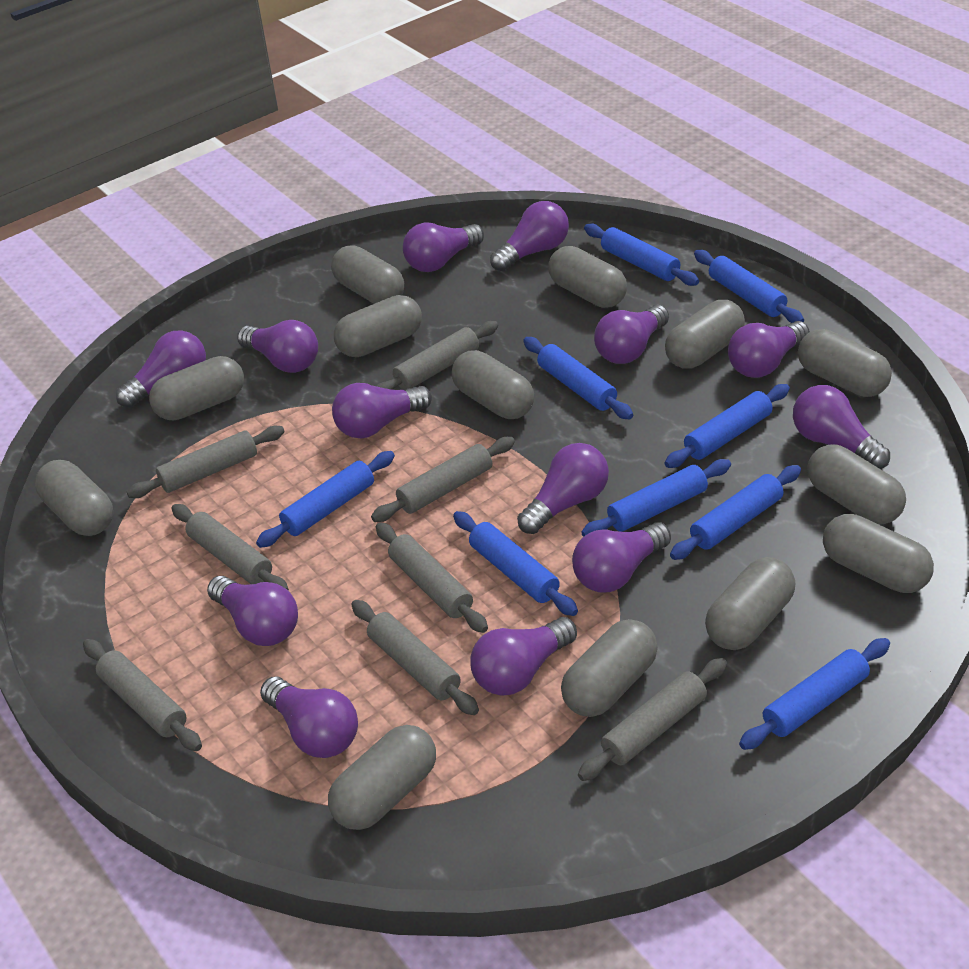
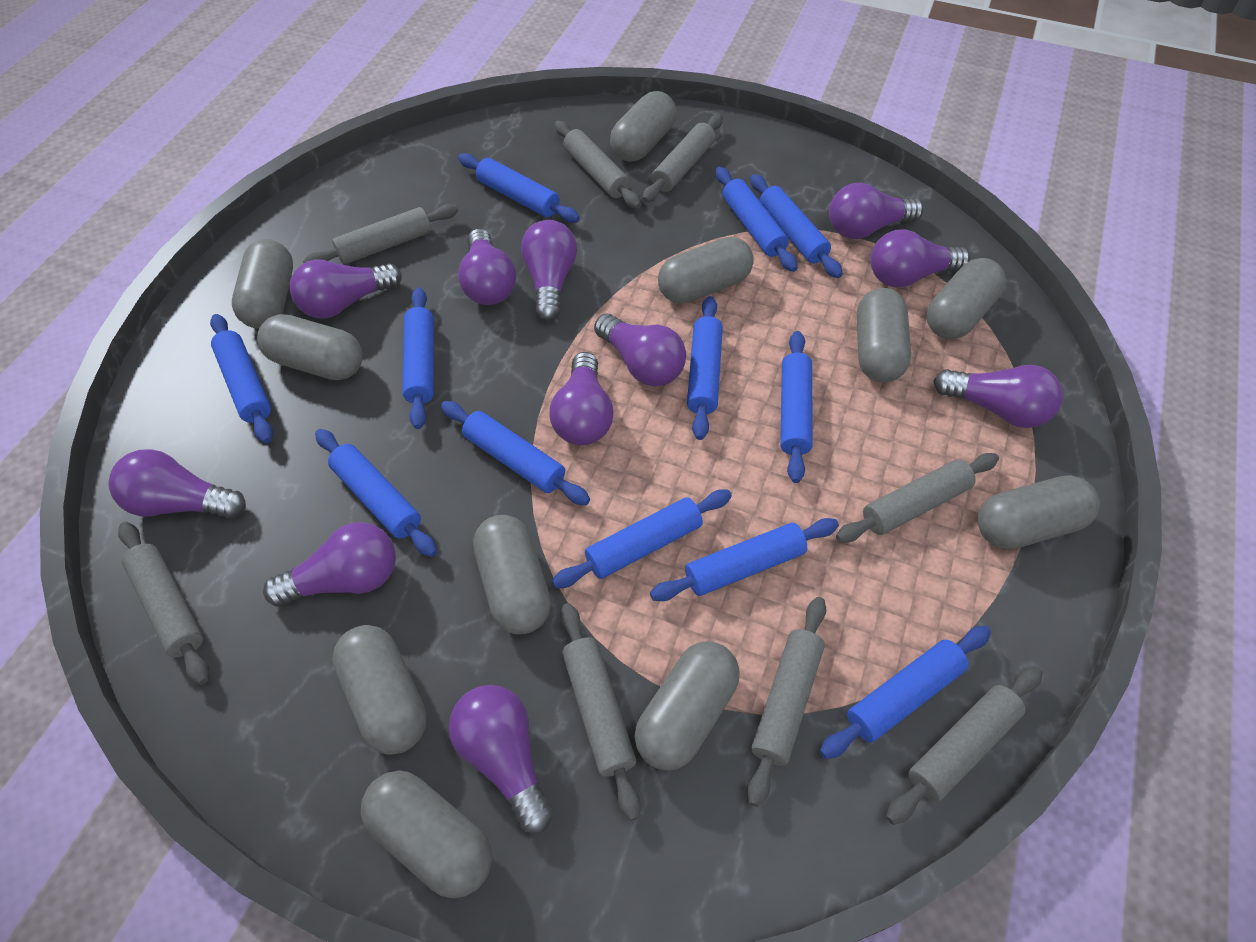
blue rolling pin: 9 -> 12
grey capsule: 13 -> 11
purple light bulb: 13 -> 11

